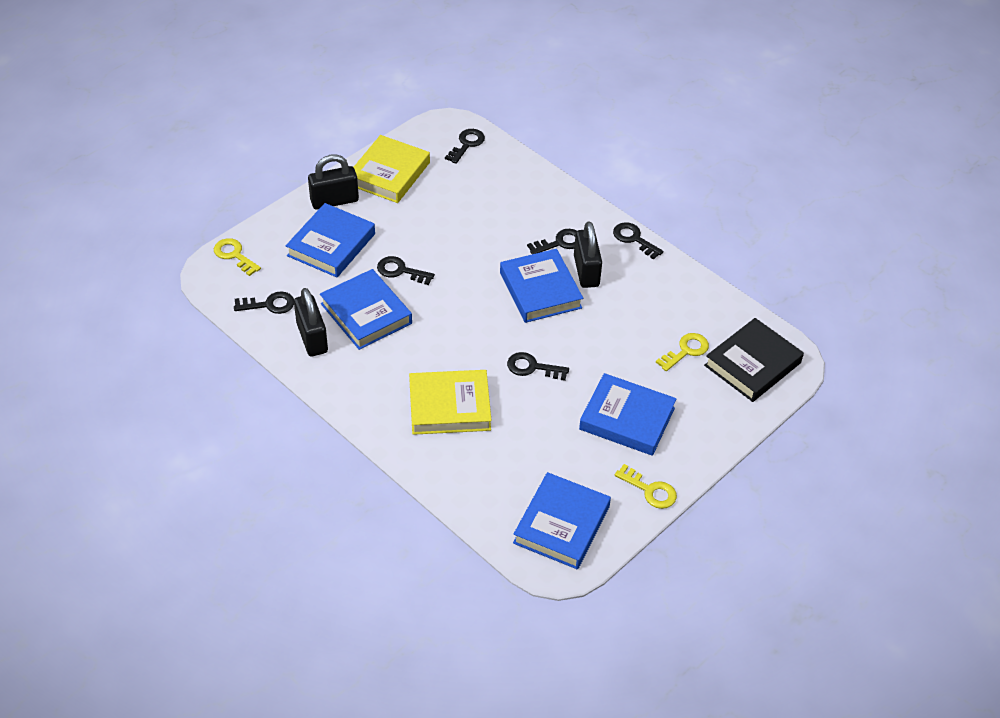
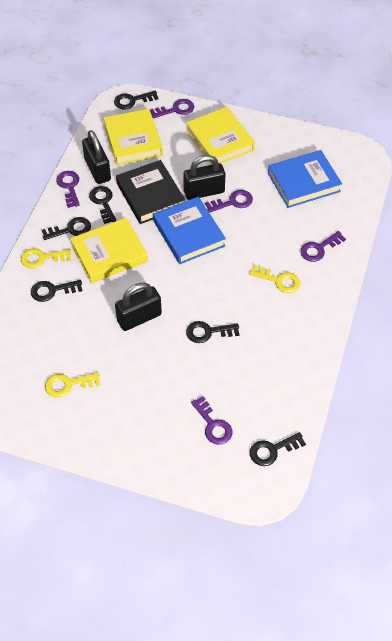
blue book: 5 -> 2
purple key: 0 -> 5
yellow book: 2 -> 3

